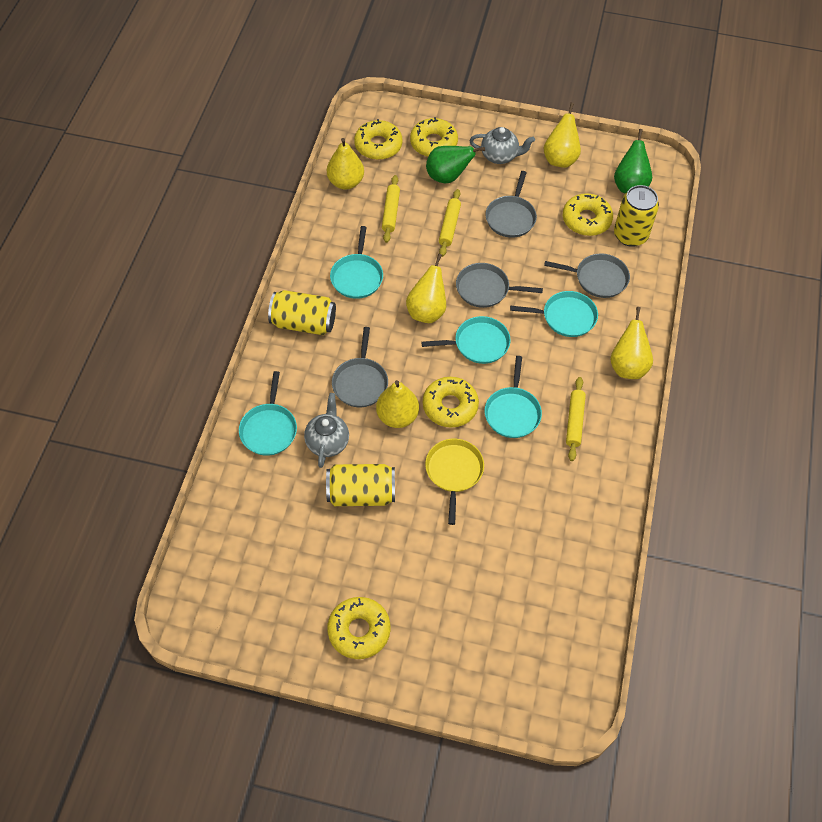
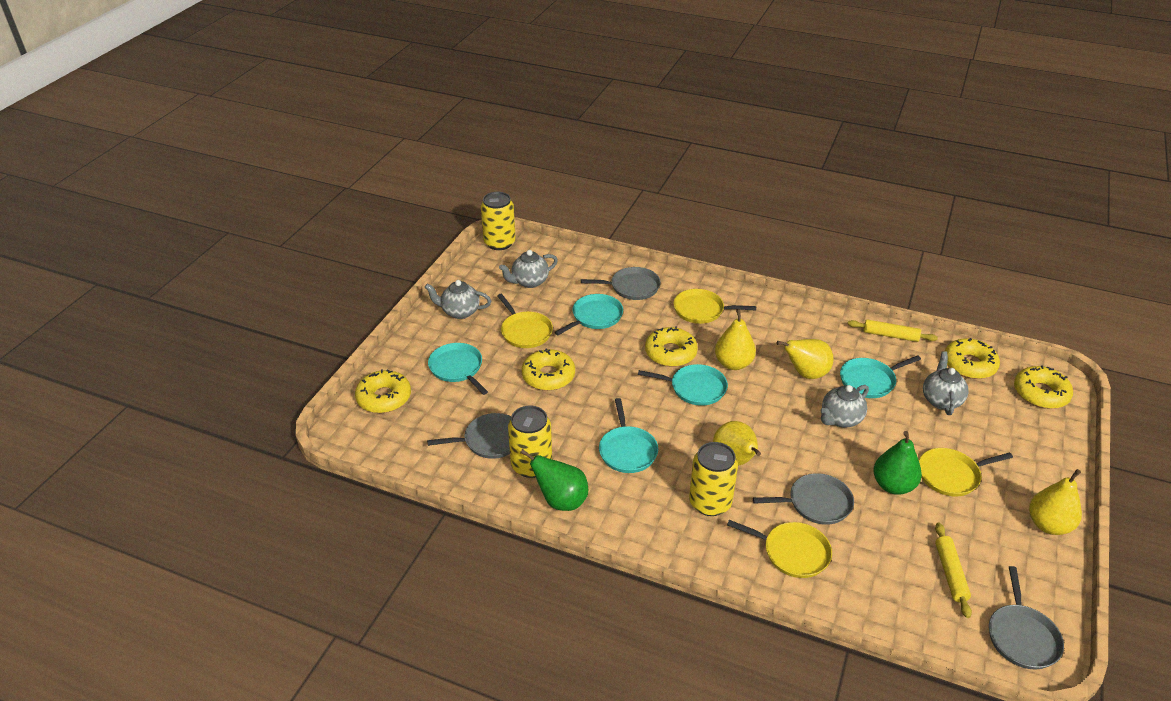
grey teapot: 2 -> 4
yellow pan: 1 -> 4
yellow pear: 5 -> 4
yellow rolling pin: 3 -> 2

